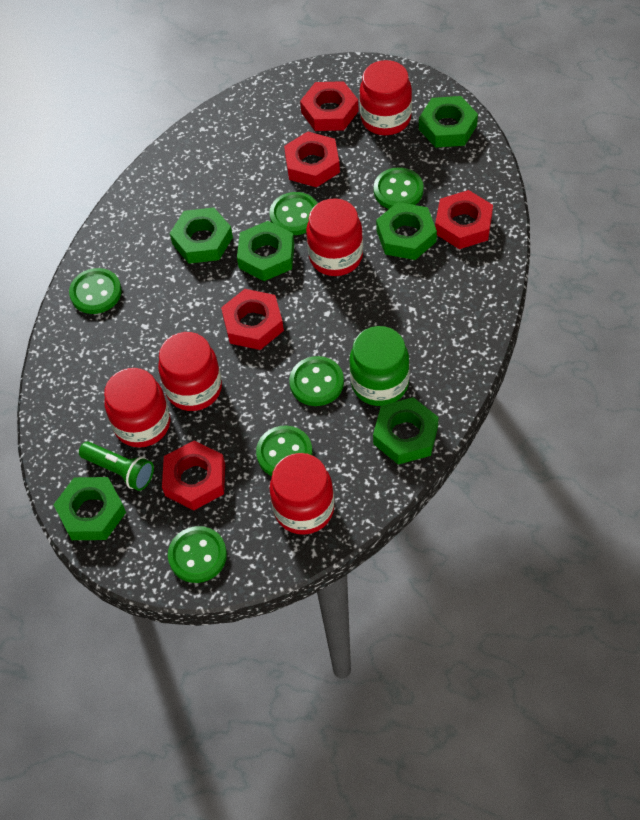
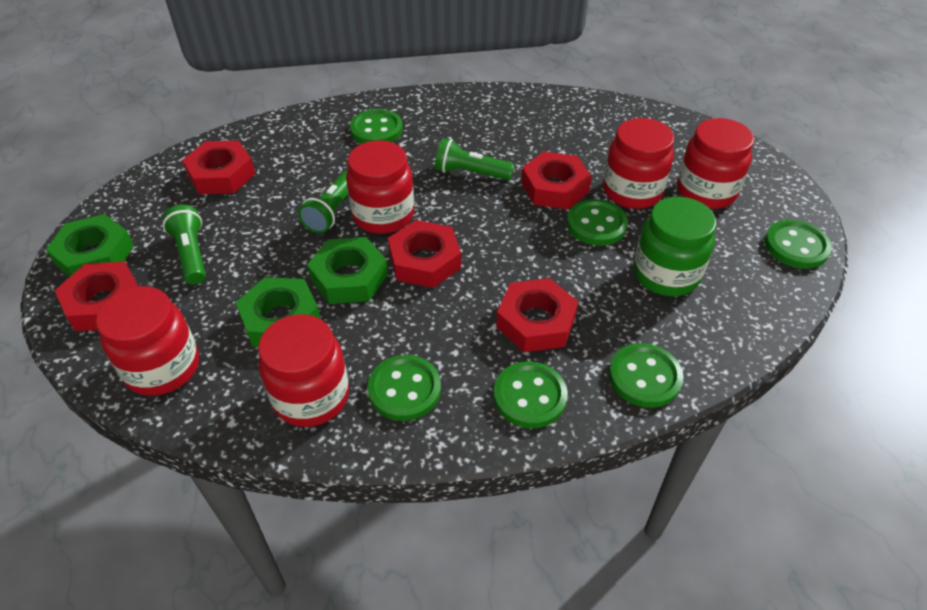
green flashlight: 1 -> 3
green nut: 6 -> 3

